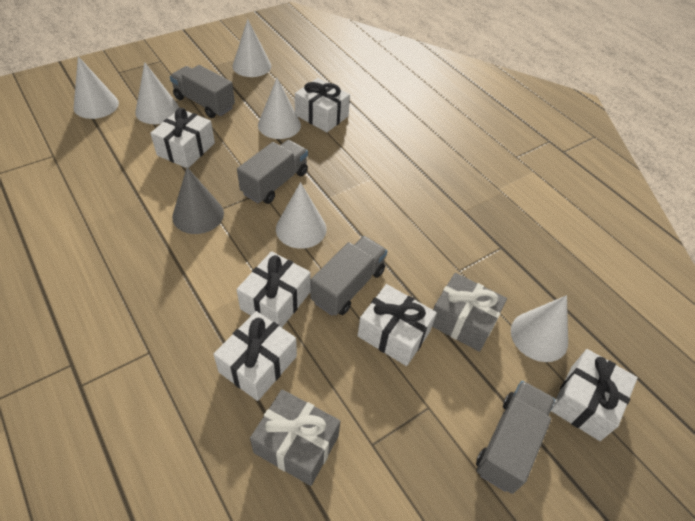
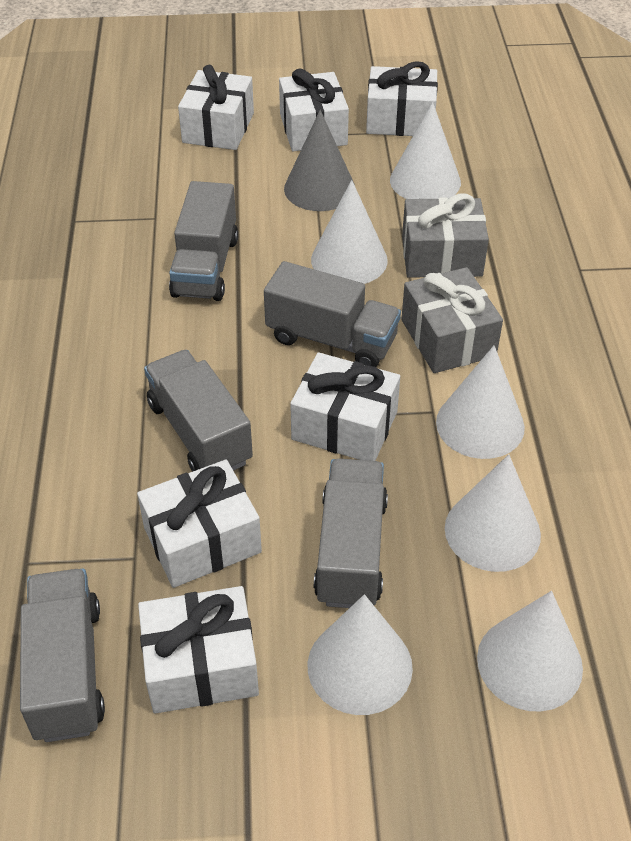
grey truck: 4 -> 5

